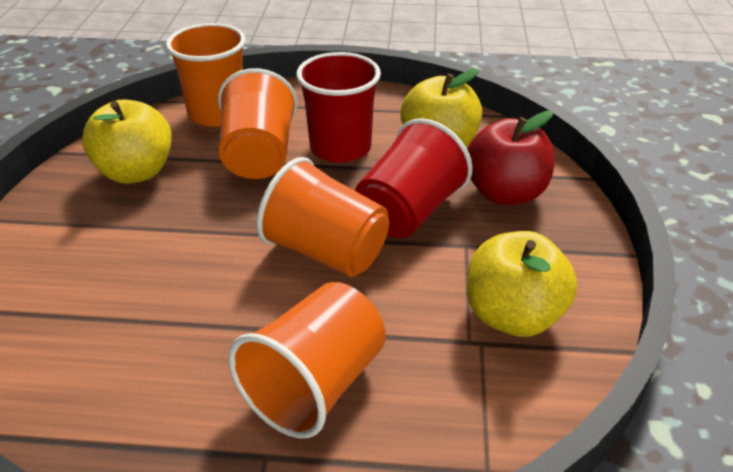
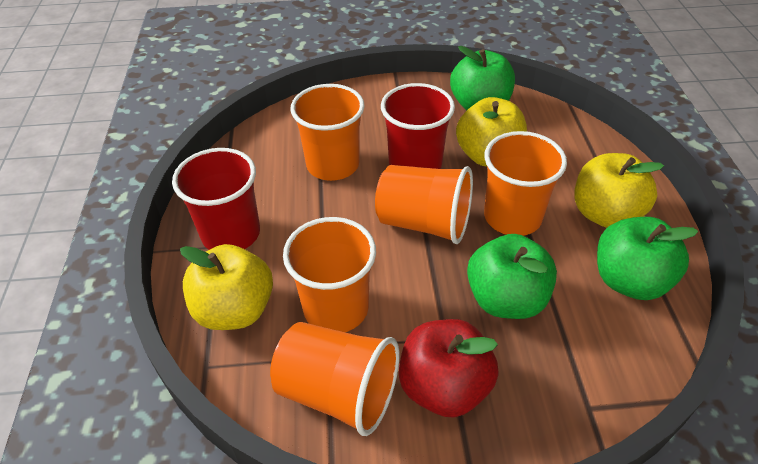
green apple: 0 -> 3
orange cup: 4 -> 5

